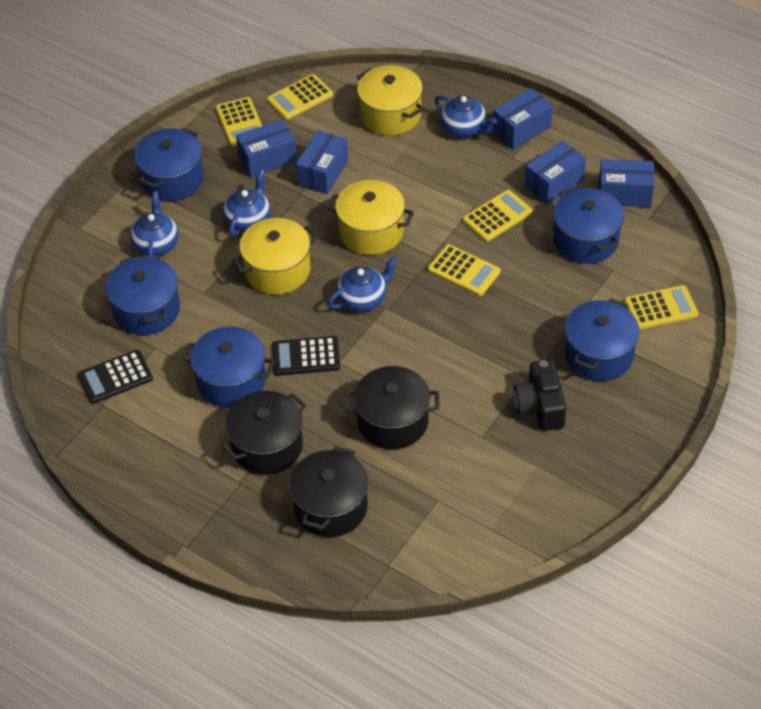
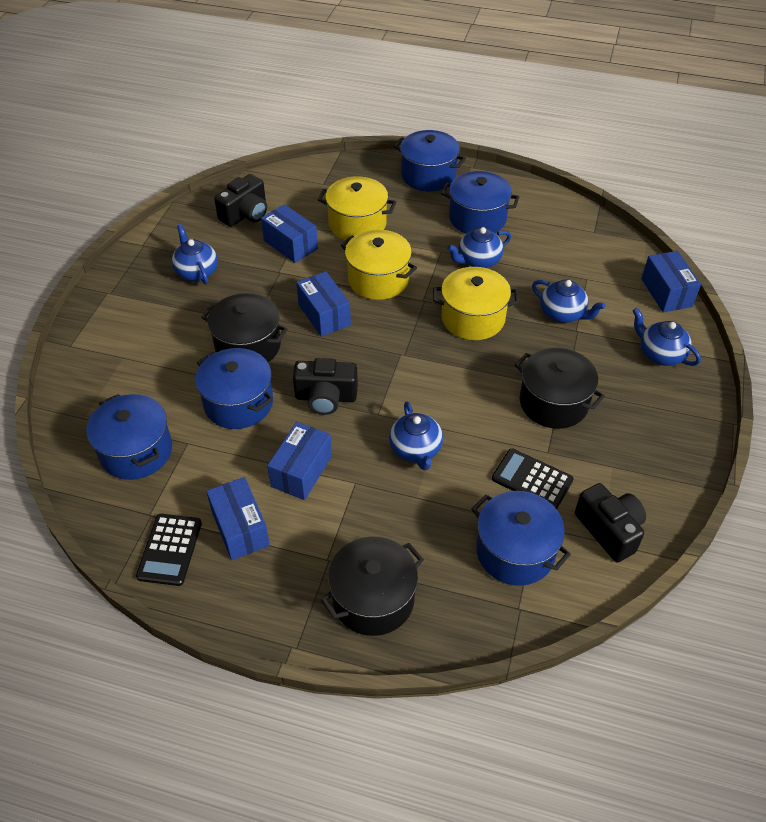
black camera: 1 -> 3
blue teapot: 4 -> 5
yellow calculator: 5 -> 0

